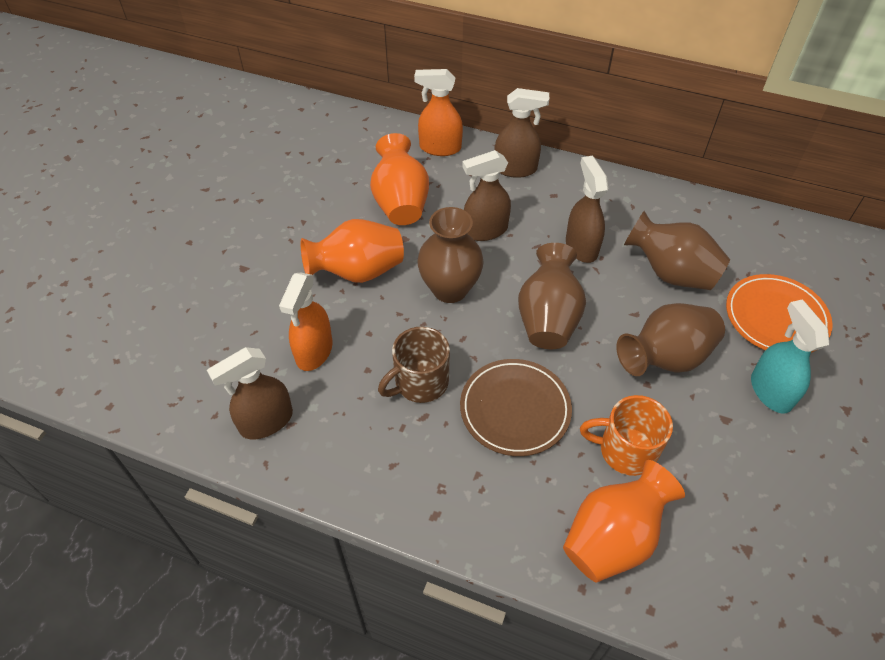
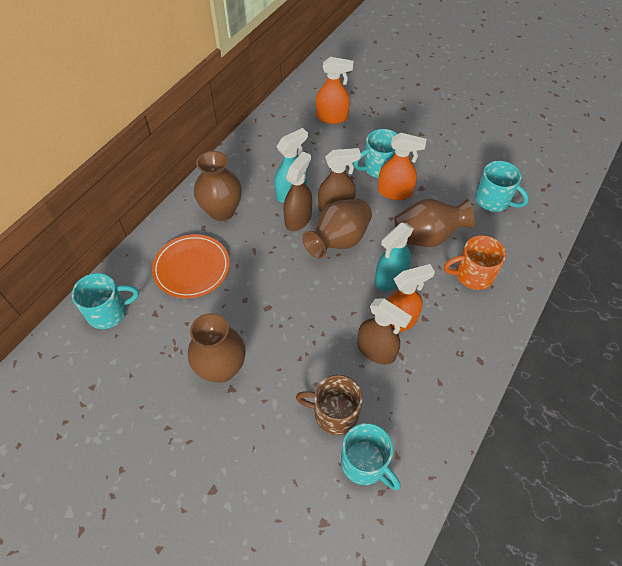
brown plate: 1 -> 0
brown spray bottle: 4 -> 3
orange spray bottle: 2 -> 3
orange vase: 3 -> 0
turquoise mug: 0 -> 4
turquoise spray bottle: 1 -> 2

